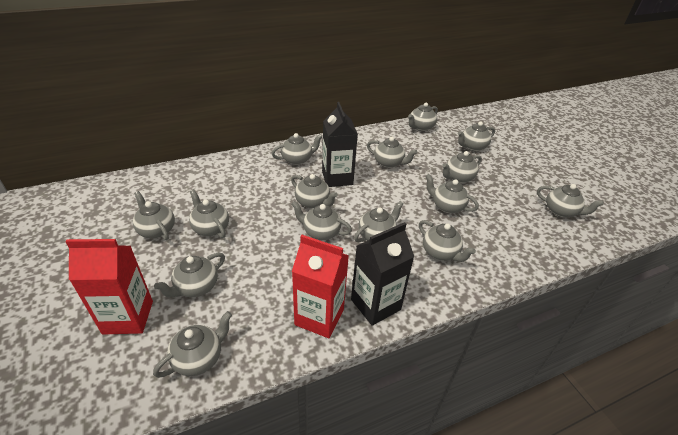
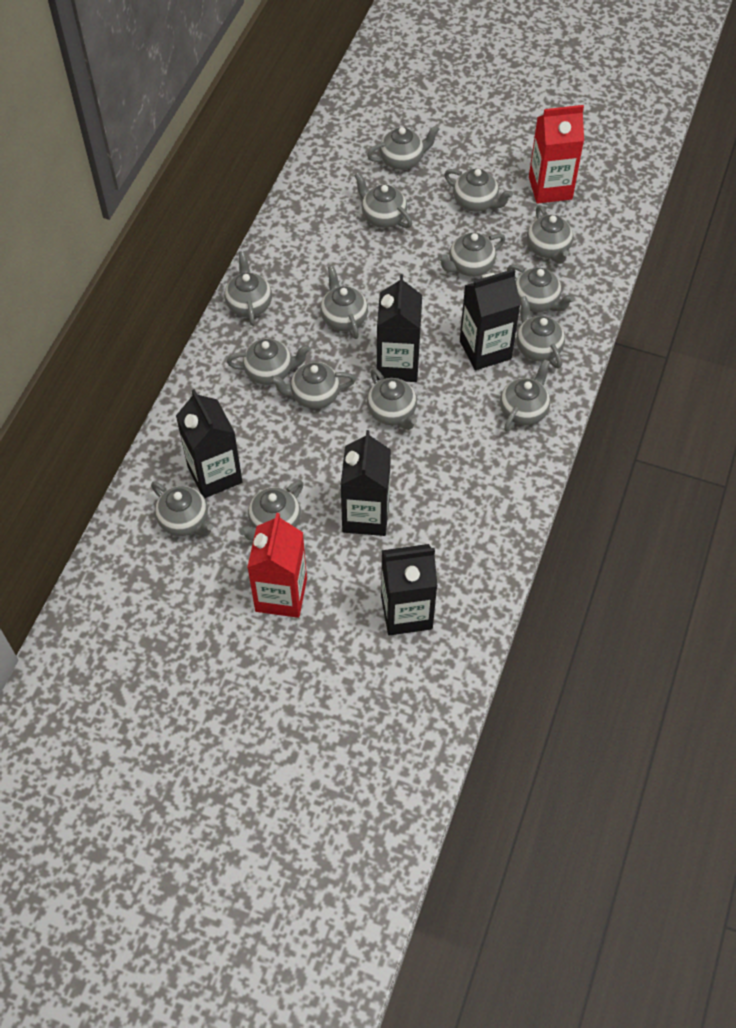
black carton: 2 -> 5

